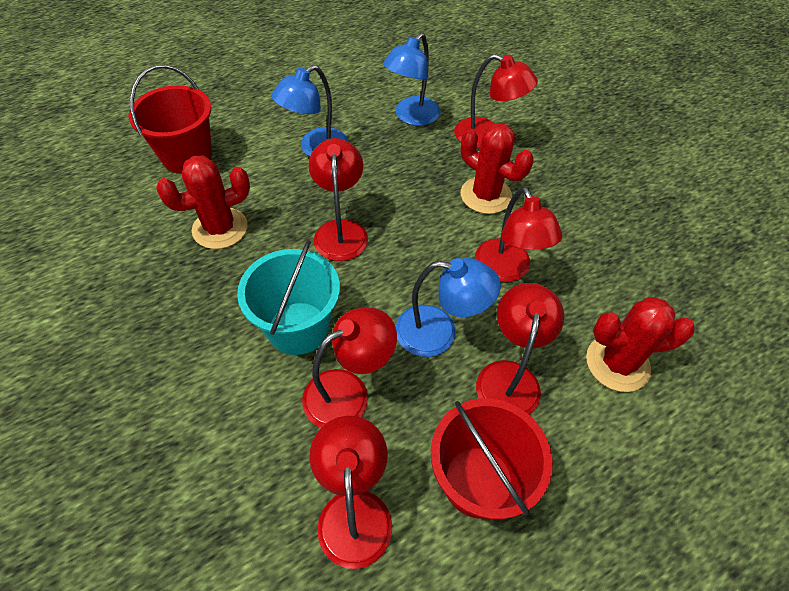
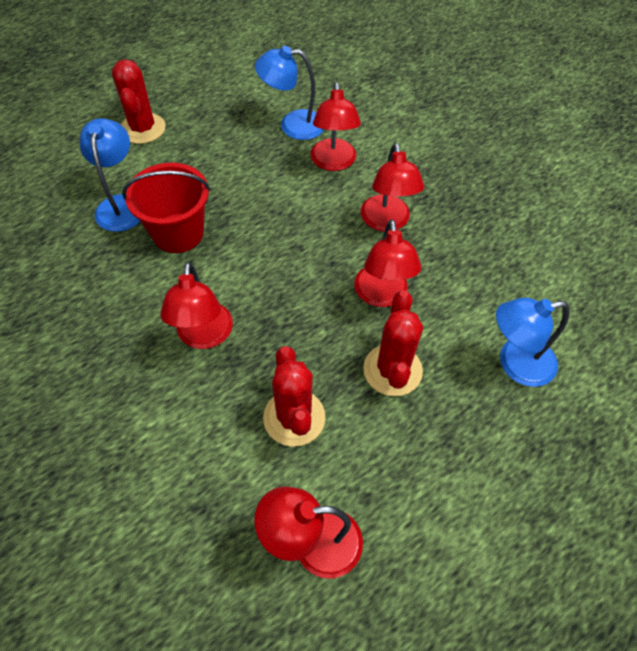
red bucket: 2 -> 1
red lamp: 6 -> 5
turquoise bucket: 1 -> 0

